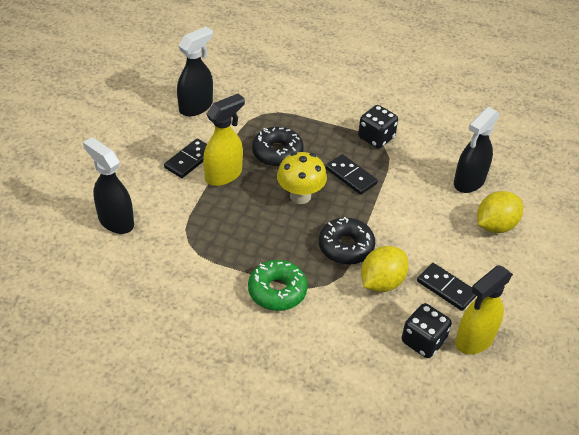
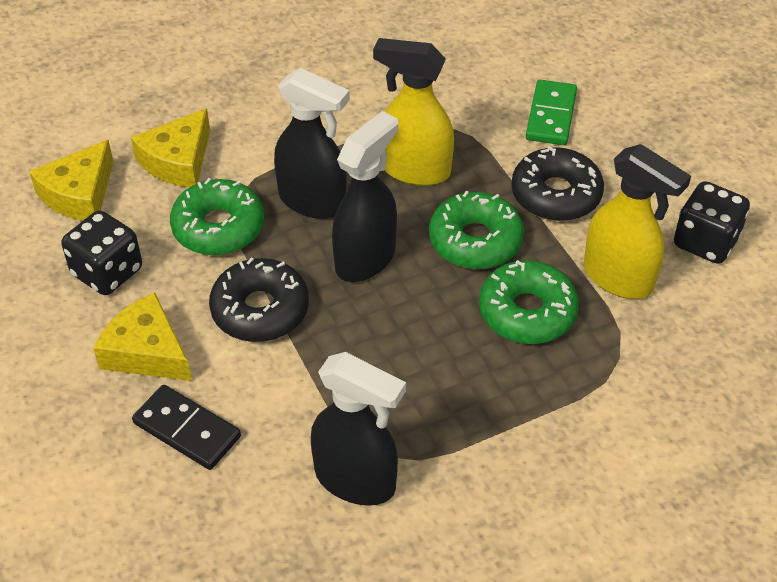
black domino: 3 -> 1
green domino: 0 -> 1
green donut: 1 -> 3
yellow cheese: 0 -> 3
yellow lemon: 2 -> 0
yellow mushroom: 1 -> 0

